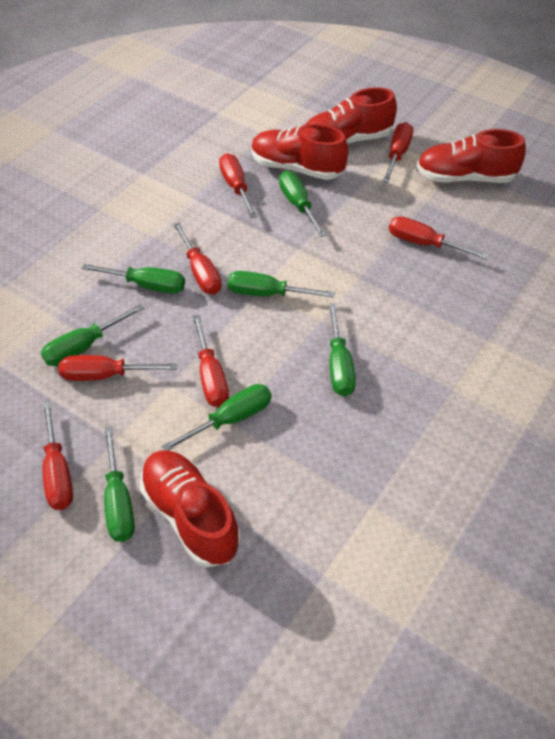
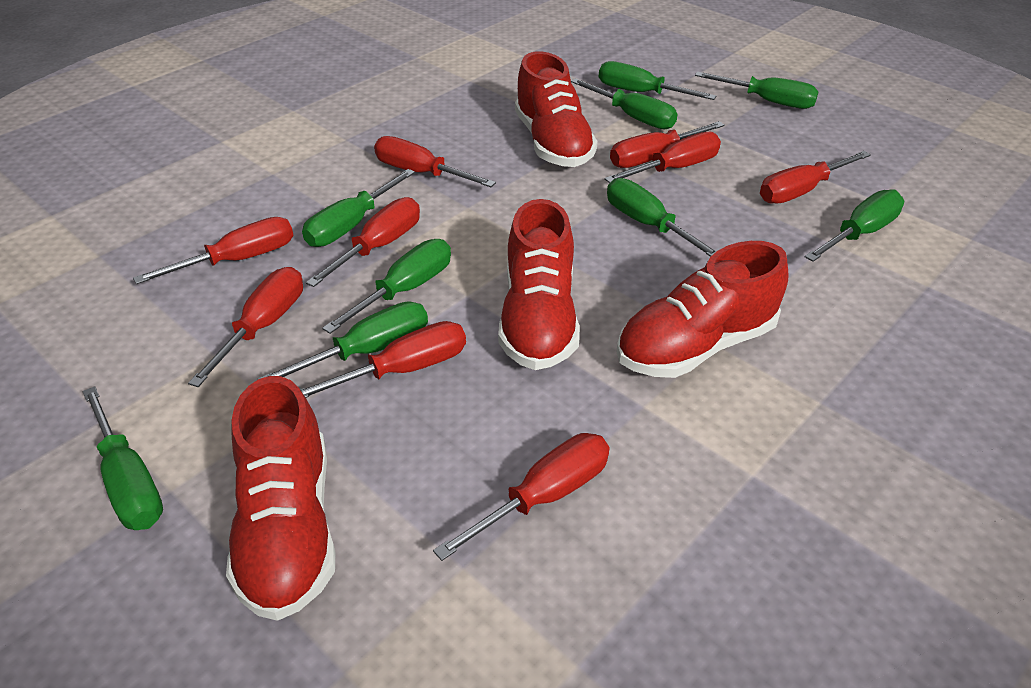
green screwdriver: 7 -> 9
red screwdriver: 7 -> 9

